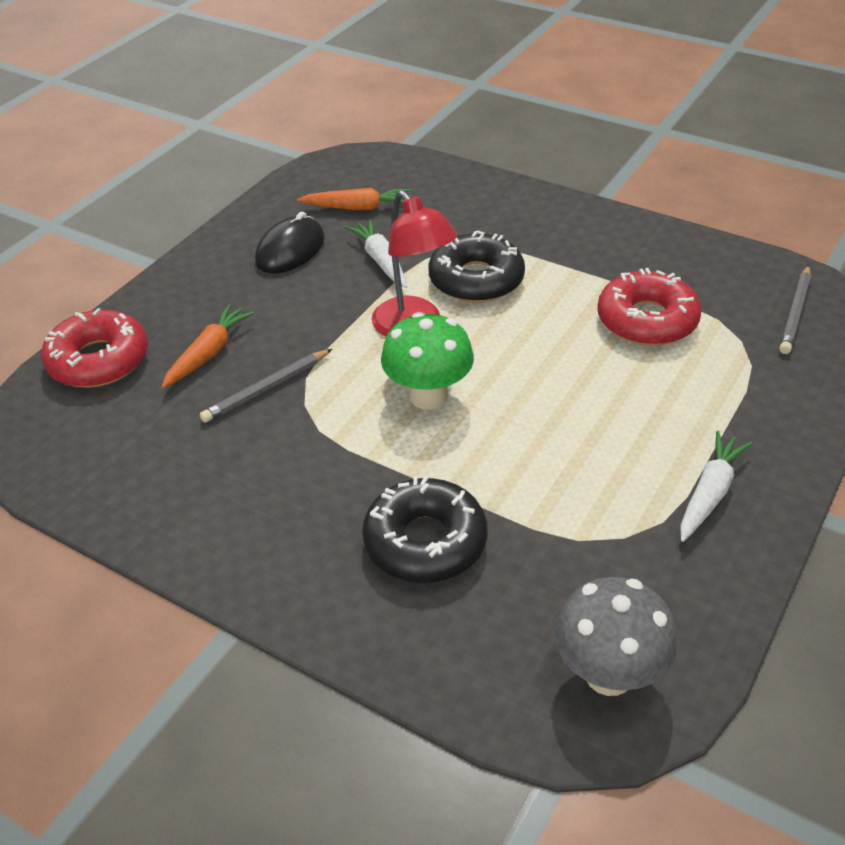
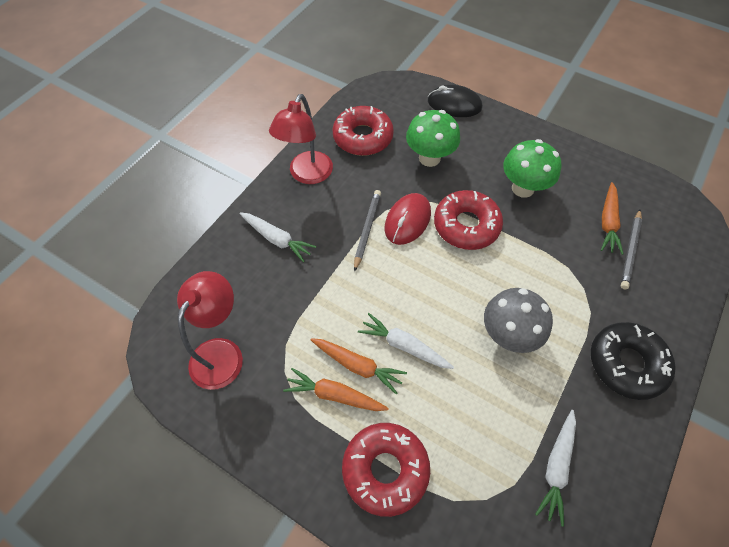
black donut: 2 -> 1
green mushroom: 1 -> 2
orange carrot: 2 -> 3
red donut: 2 -> 3
red lamp: 1 -> 2
red mouse: 0 -> 1
white carrot: 2 -> 3

